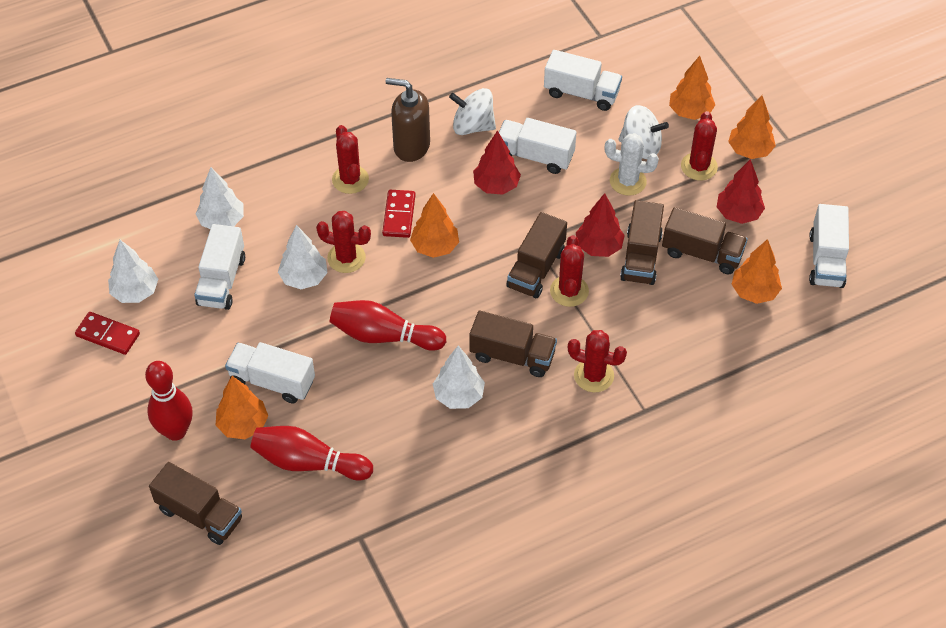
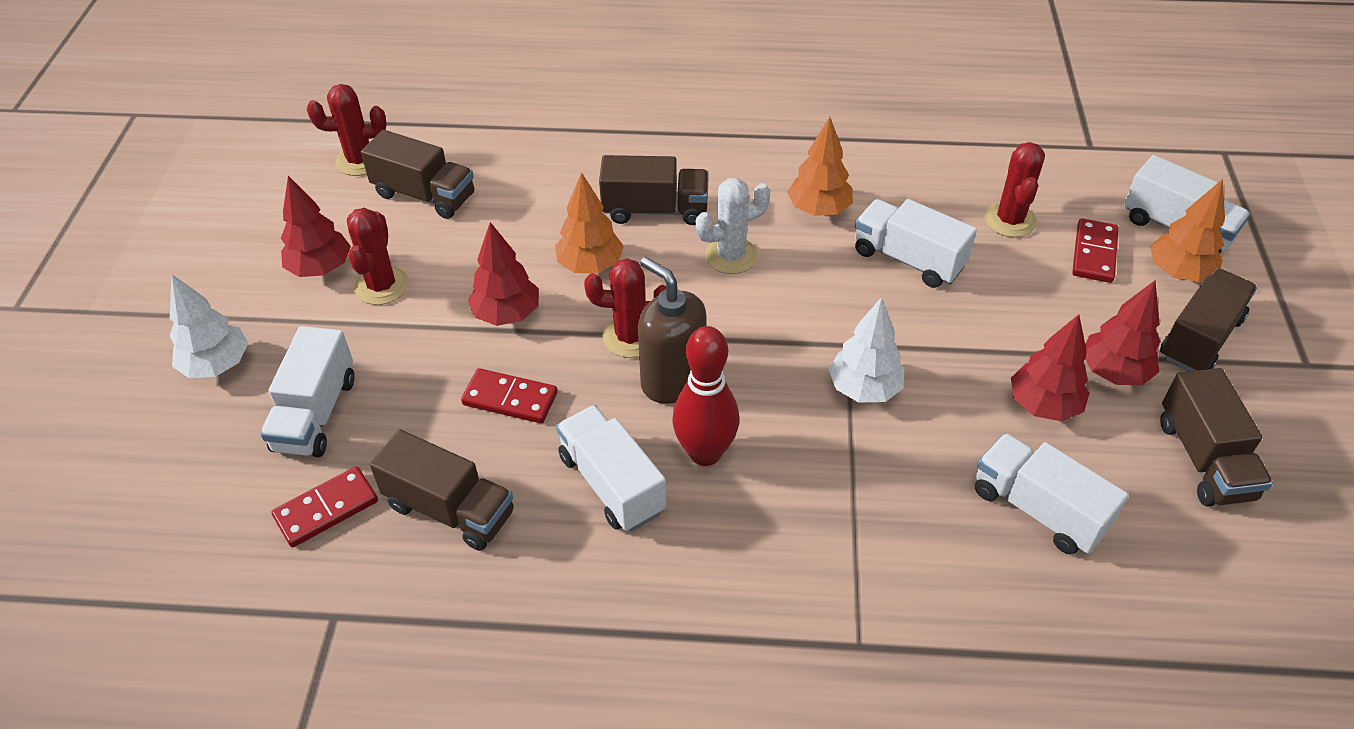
orange tree: 5 -> 3
red bowling pin: 3 -> 1
red cactus: 5 -> 4
red domino: 2 -> 3
red tree: 3 -> 4
white spinning top: 2 -> 0
white tree: 4 -> 2

